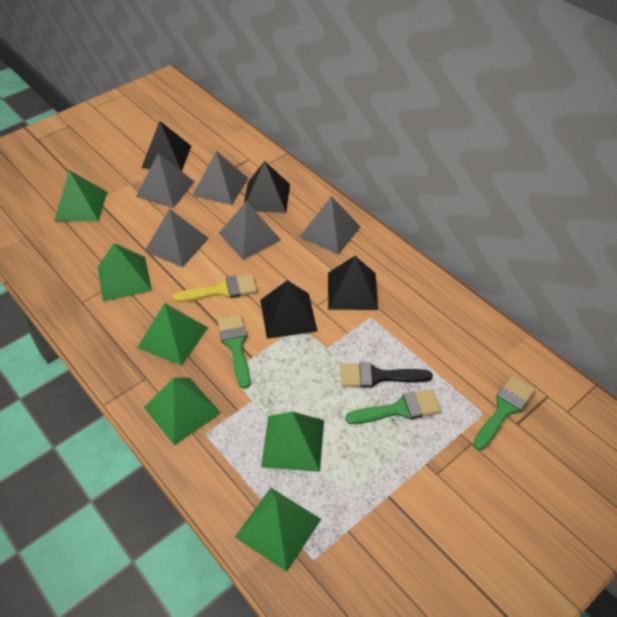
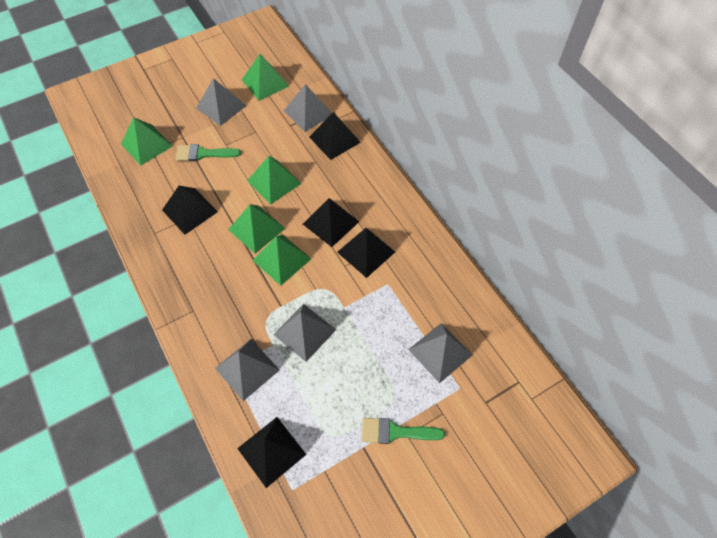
black brush: 1 -> 0
black pyramid: 4 -> 5
green brush: 3 -> 2
green pyramid: 6 -> 5
yellow brush: 1 -> 0

